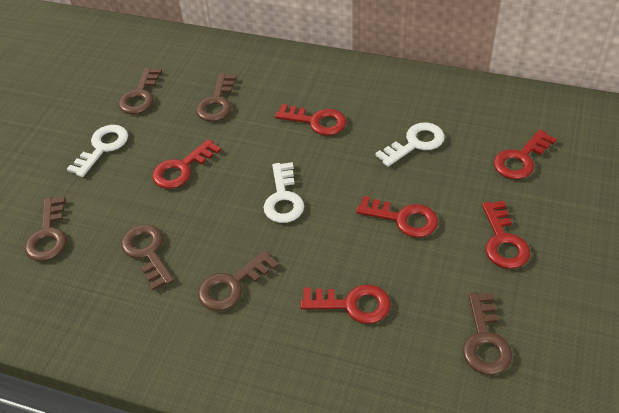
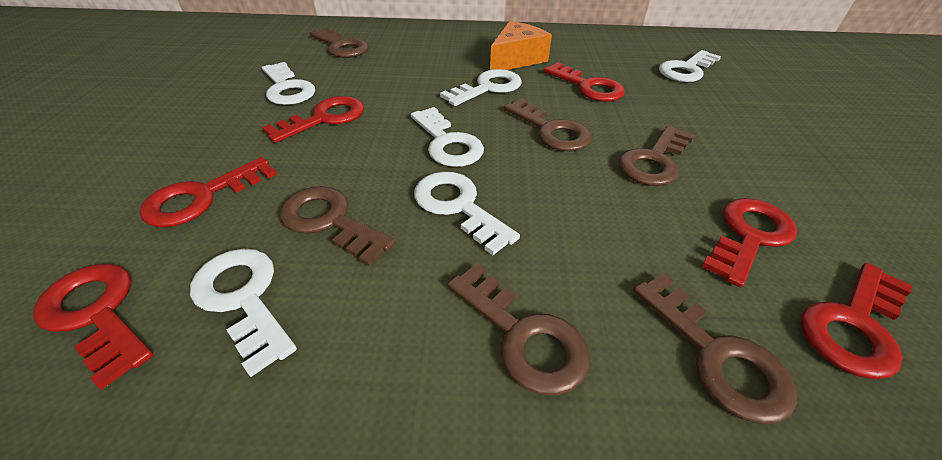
orange cheese: 0 -> 1
white key: 3 -> 6

